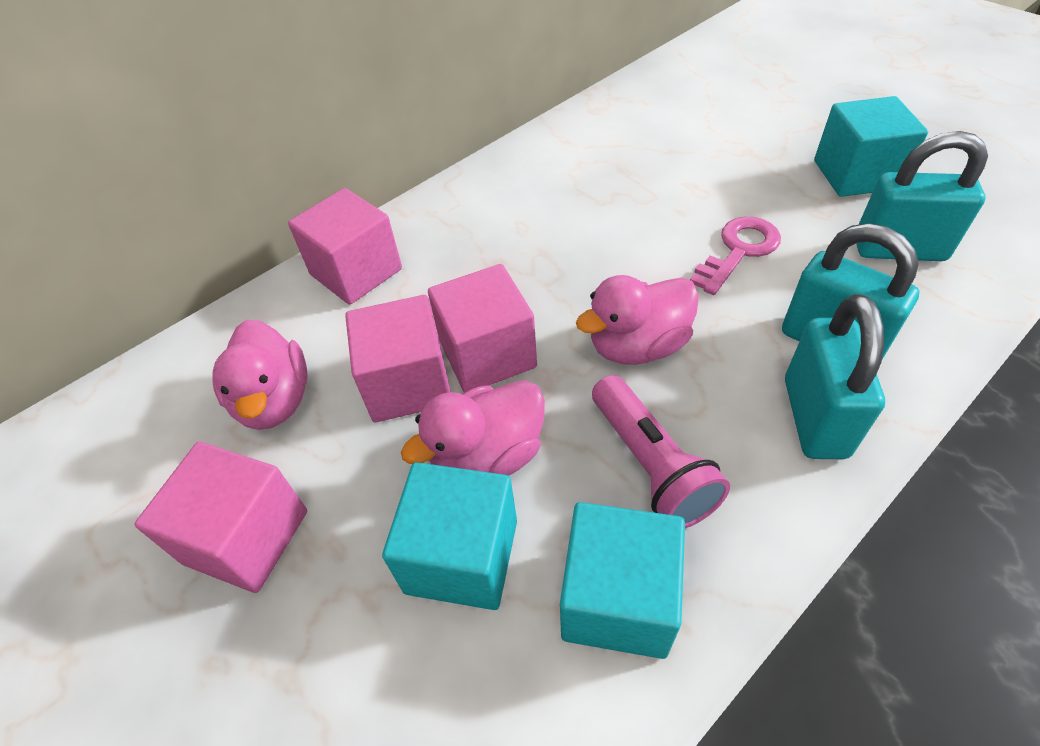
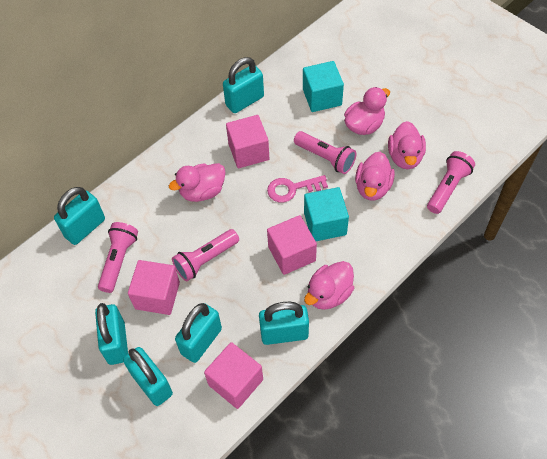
pink duck: 3 -> 5
pink flashlight: 1 -> 4
turquoise cube: 3 -> 2
turquoise padlock: 3 -> 6

